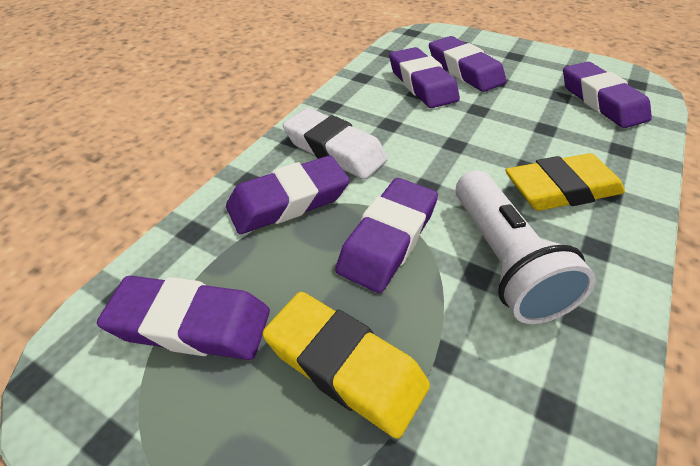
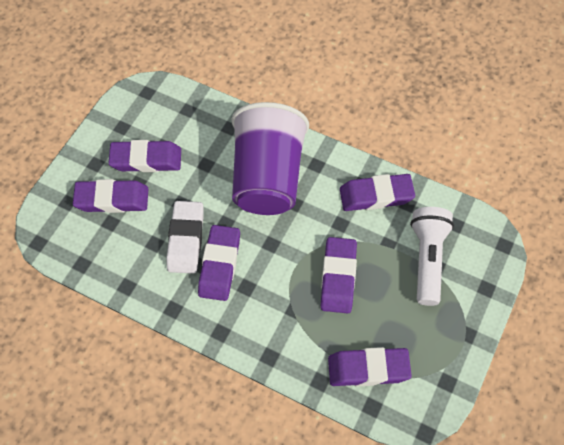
purple cup: 0 -> 1
yellow eraser: 2 -> 0

